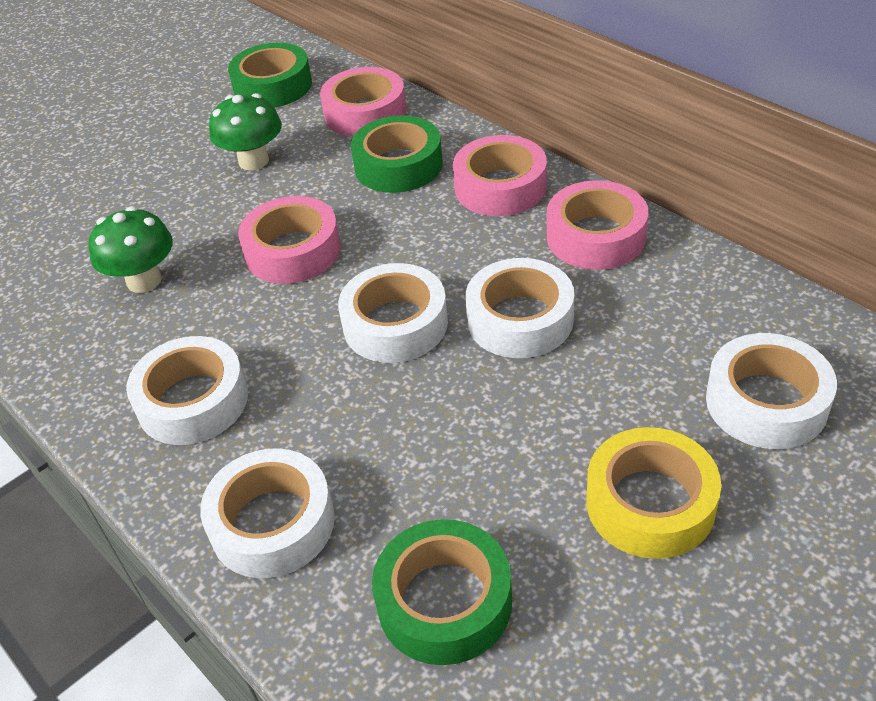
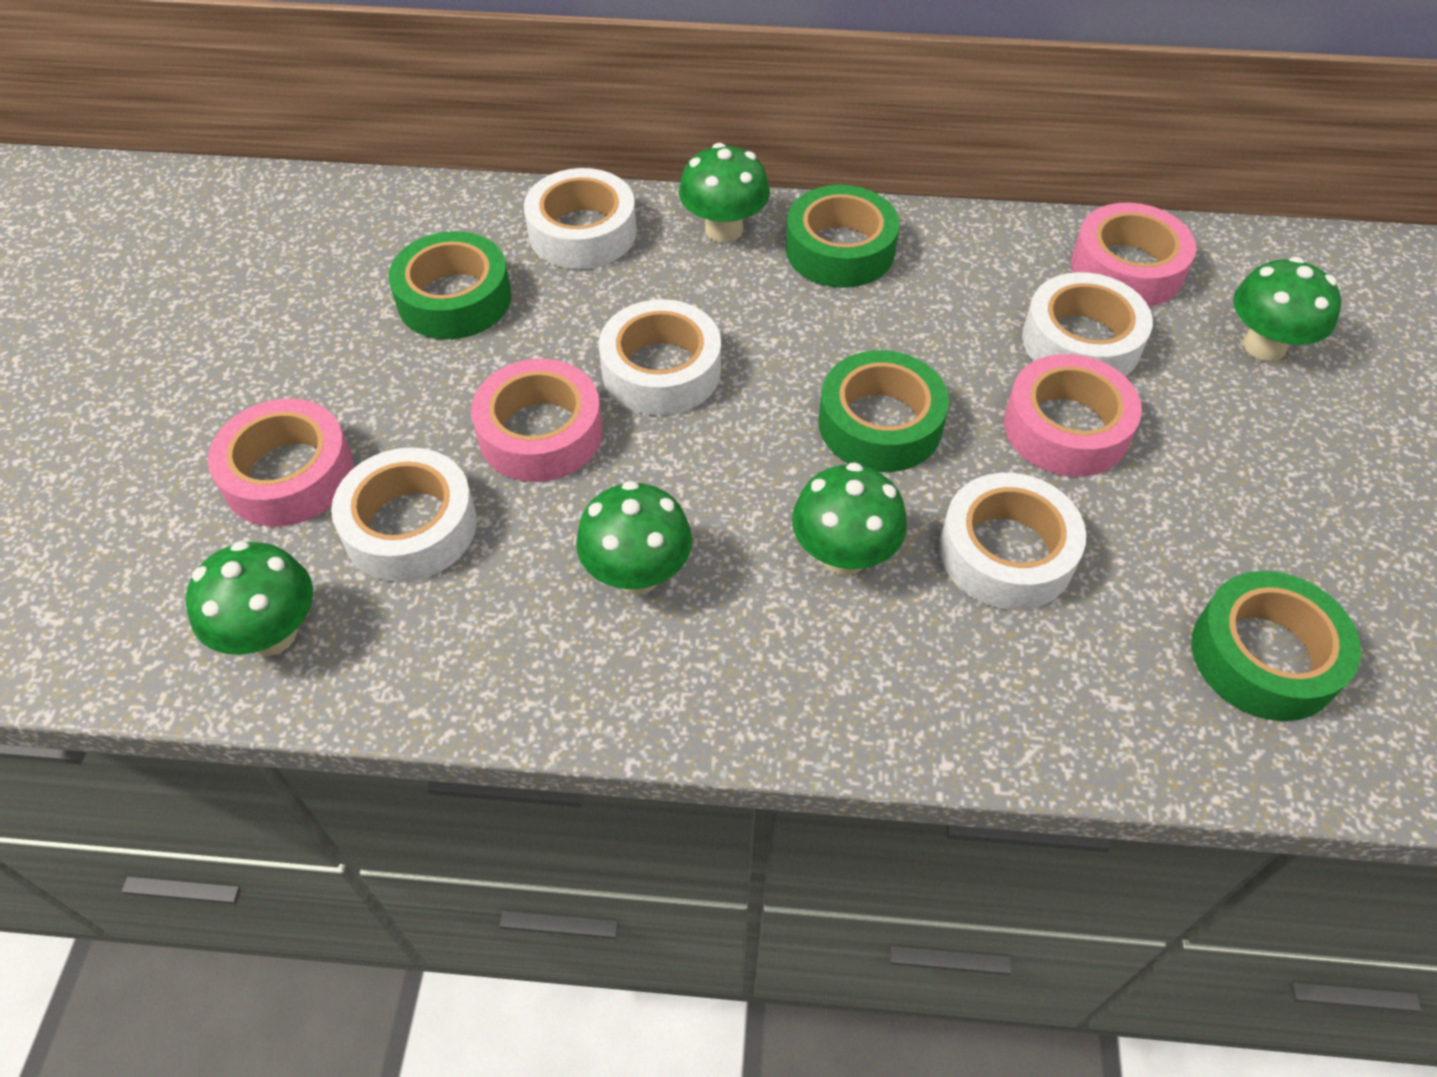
green mushroom: 2 -> 5
green tape: 3 -> 4
yellow tape: 1 -> 0

